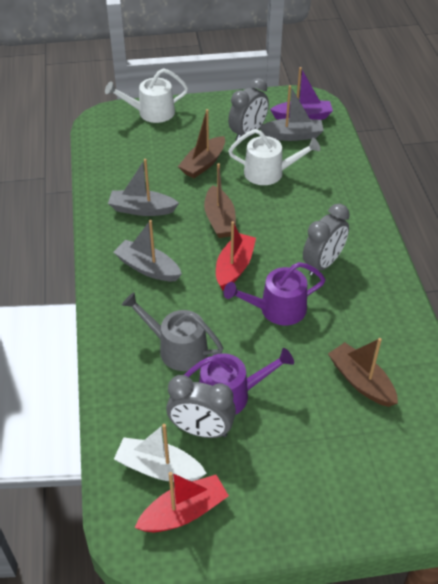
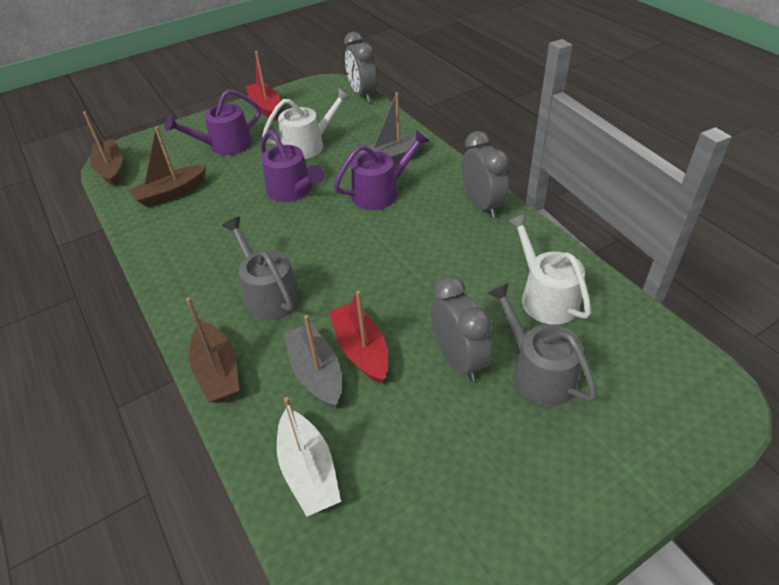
grey boat: 3 -> 2
grey watering can: 1 -> 2
purple boat: 1 -> 0
purple watering can: 2 -> 3

